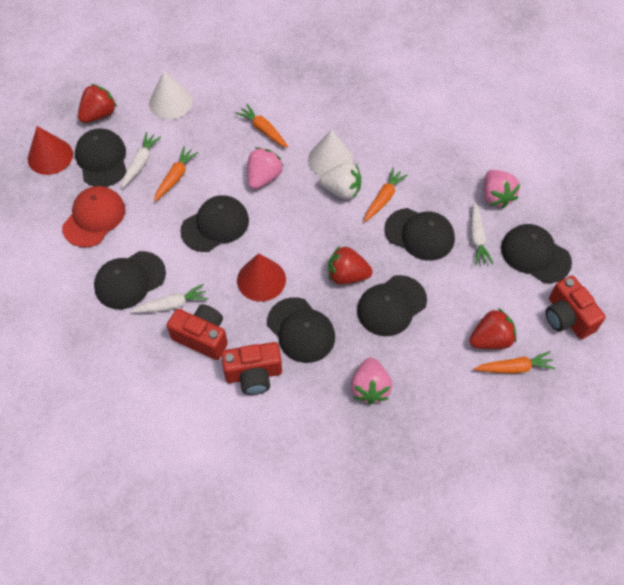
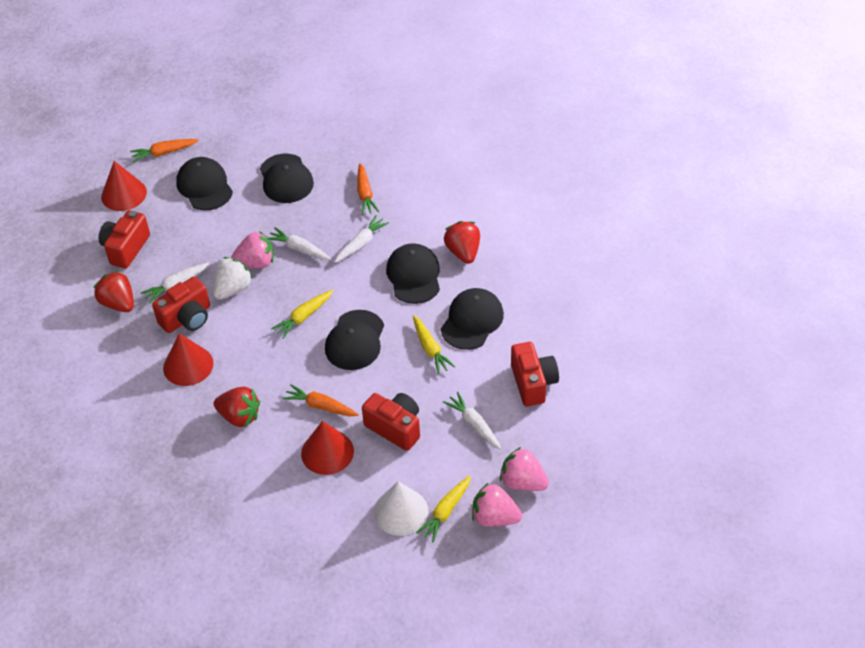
black cap: 7 -> 5
orange carrot: 4 -> 3
red camera: 3 -> 4
red cap: 1 -> 0
red cone: 2 -> 3
white carrot: 3 -> 4
white cone: 2 -> 1
yellow carrot: 0 -> 3

